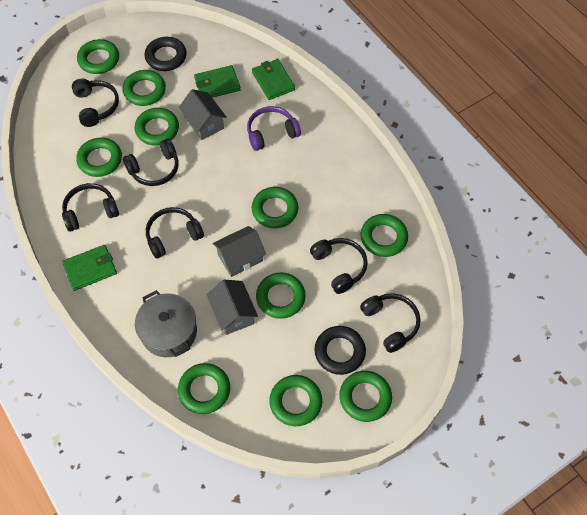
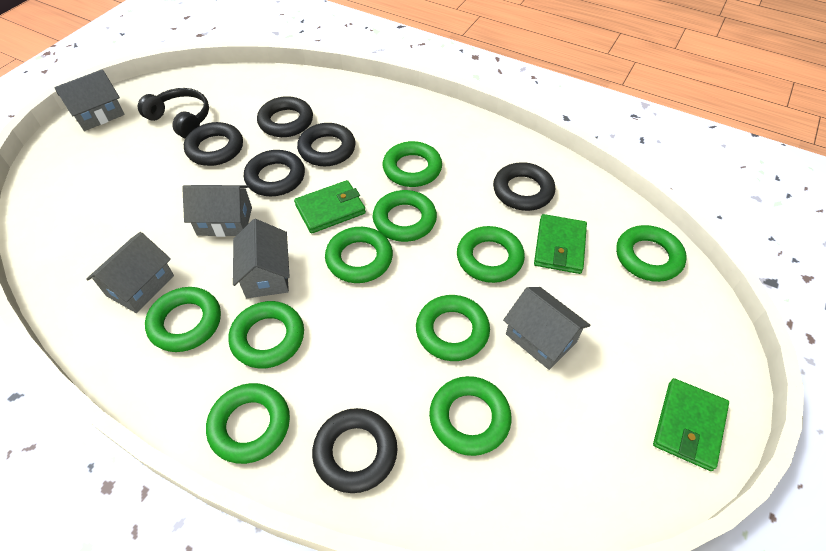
black headphones: 6 -> 1
black ring: 2 -> 6
grey house: 3 -> 5
grey pot: 1 -> 0
purple headphones: 1 -> 0

